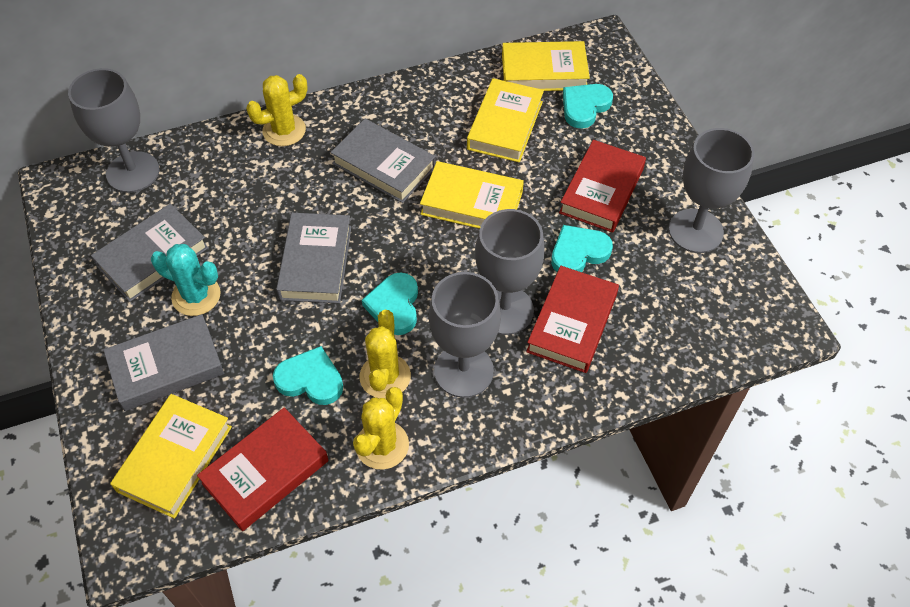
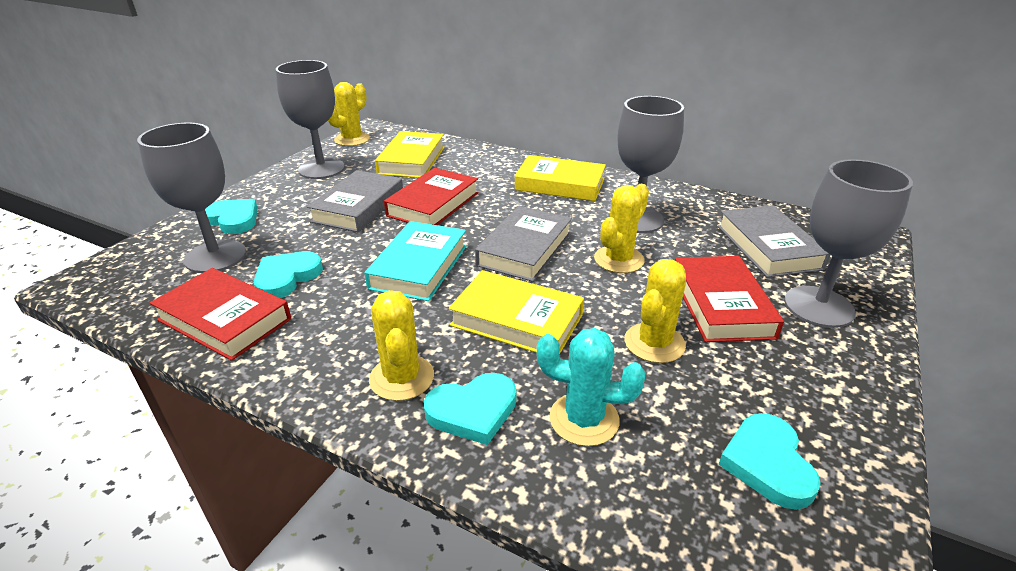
grey book: 4 -> 3
turquoise book: 0 -> 1
yellow book: 4 -> 3
yellow cactus: 3 -> 4

